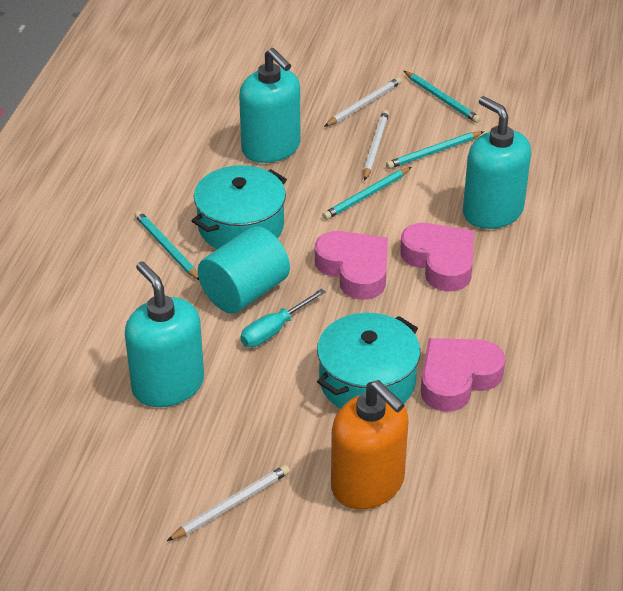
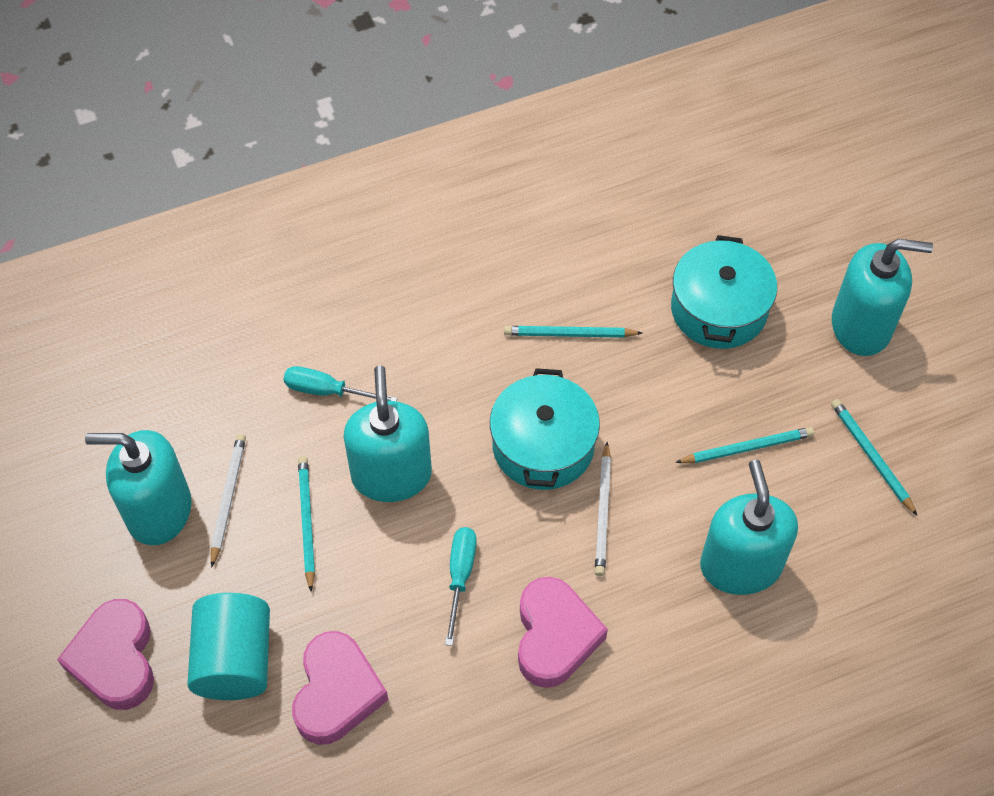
orange soap dispenser: 1 -> 0
turquoise screwdriver: 1 -> 2
turquoise soap dispenser: 3 -> 4
white pencil: 3 -> 2

